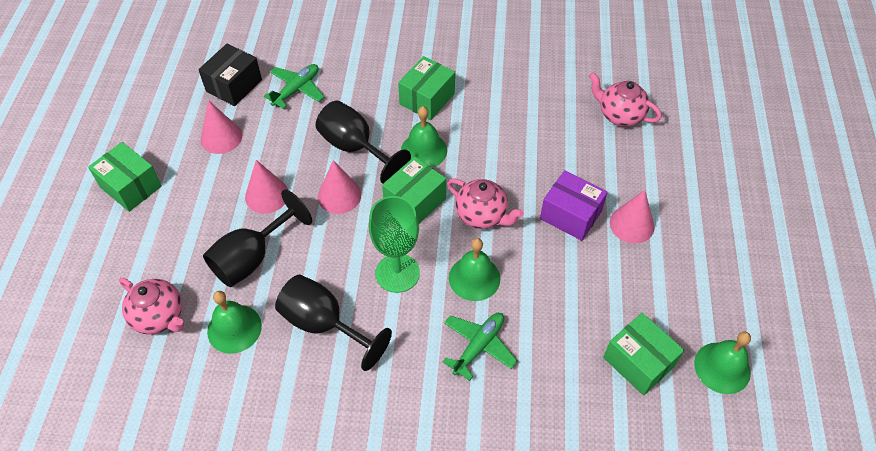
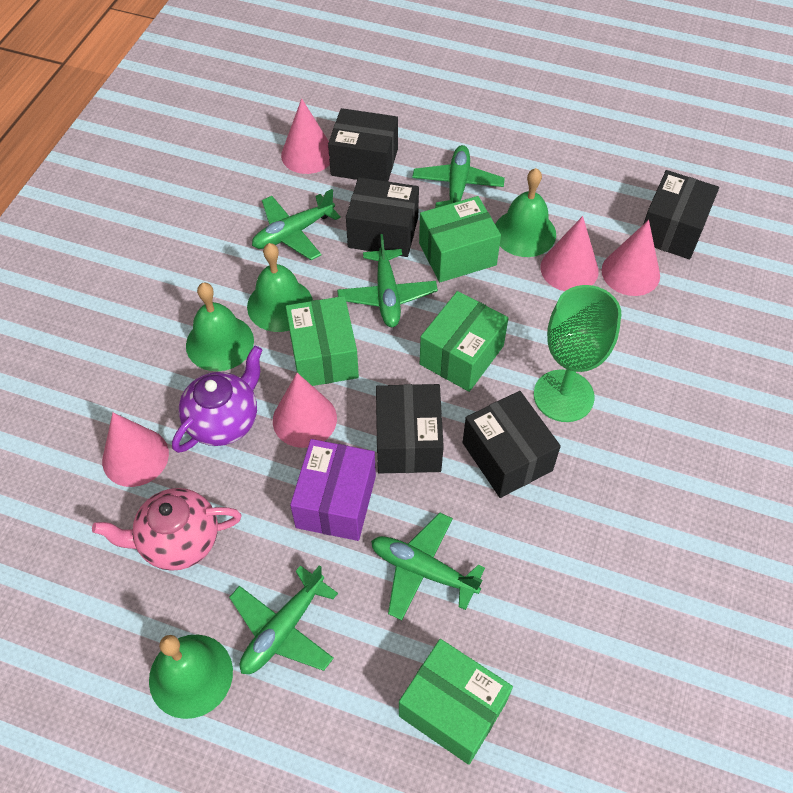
black box: 1 -> 5
black goblet: 3 -> 0
green plane: 2 -> 5
pink cone: 4 -> 5
pink teapot: 3 -> 1
purple teapot: 0 -> 1

